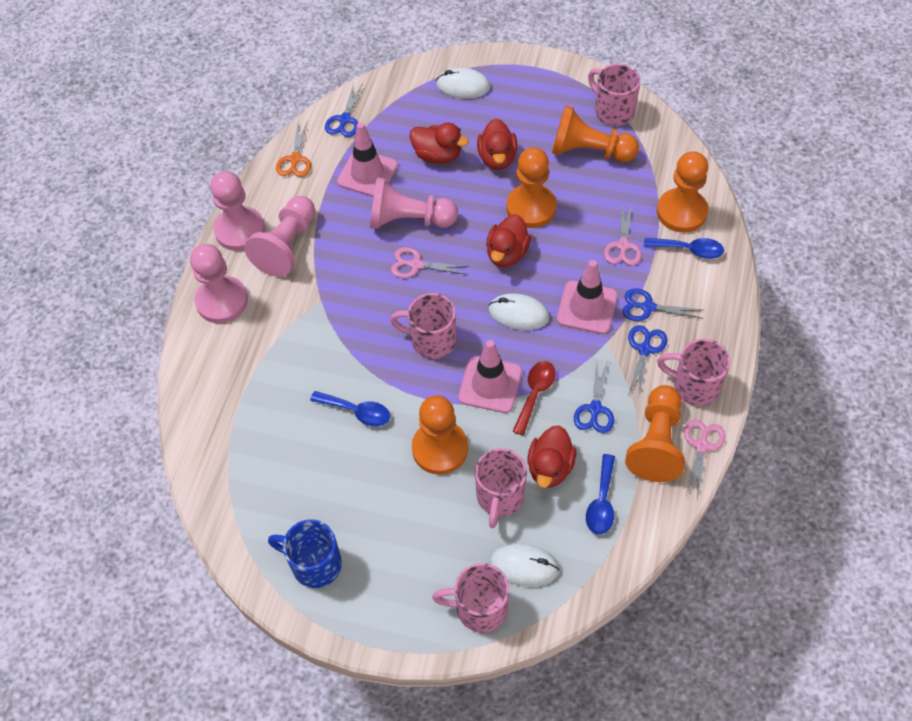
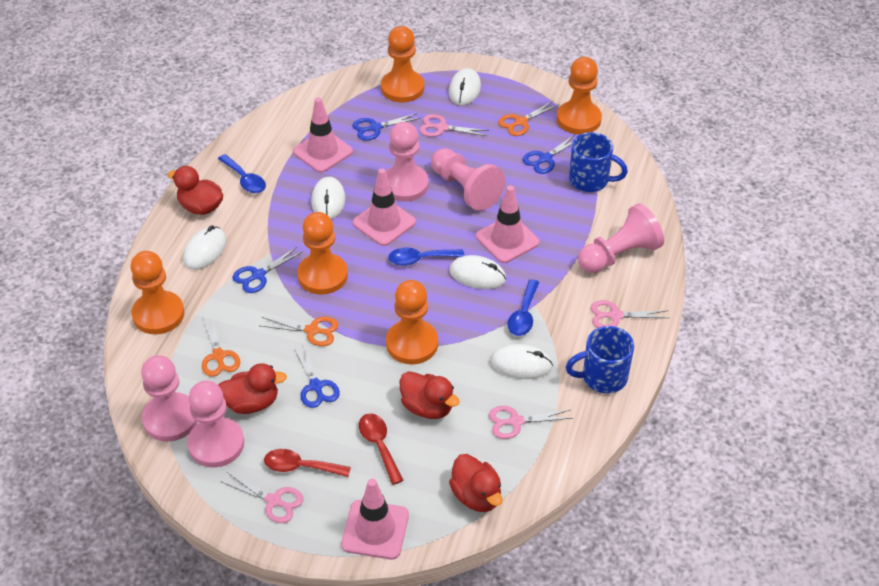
blue mug: 1 -> 2
orange scissors: 1 -> 3
pink mug: 5 -> 0
pink pawn: 4 -> 5
pink scissors: 3 -> 4
pink traffic cone: 3 -> 4
red spoon: 1 -> 2
white mouse: 3 -> 5

